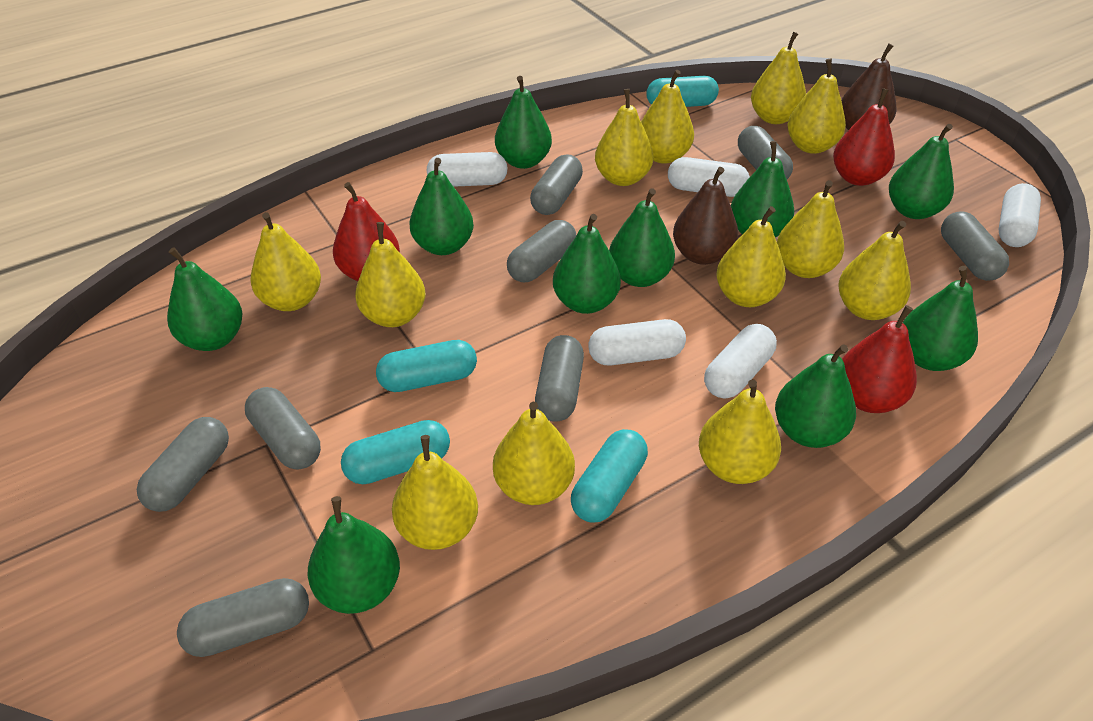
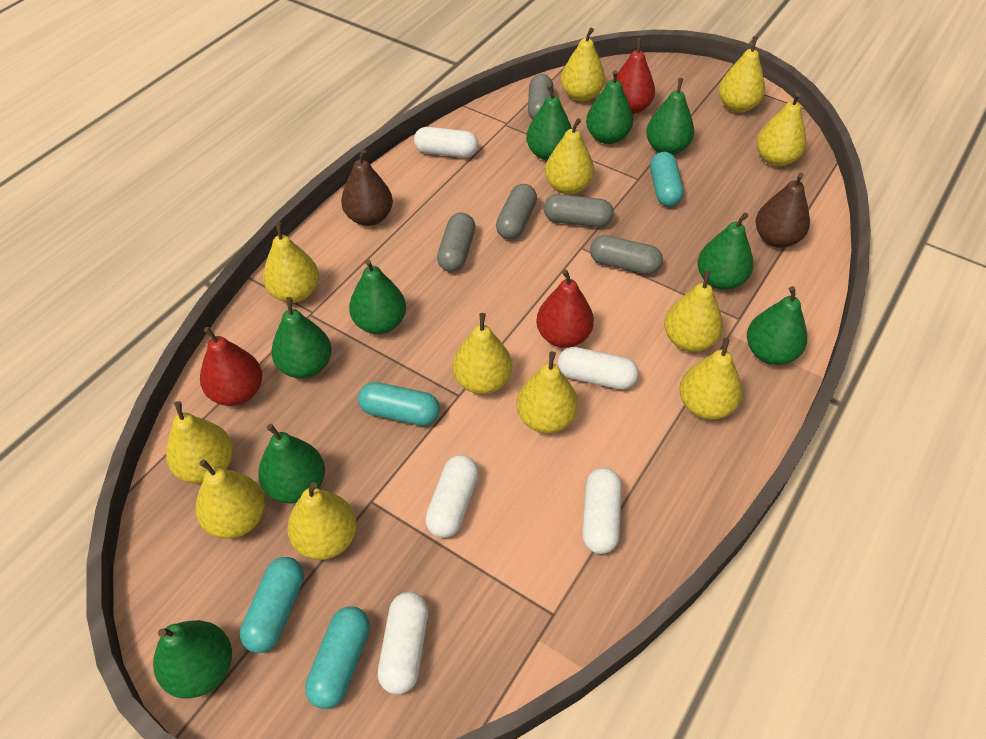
green pear: 10 -> 9
grey capsule: 8 -> 5

